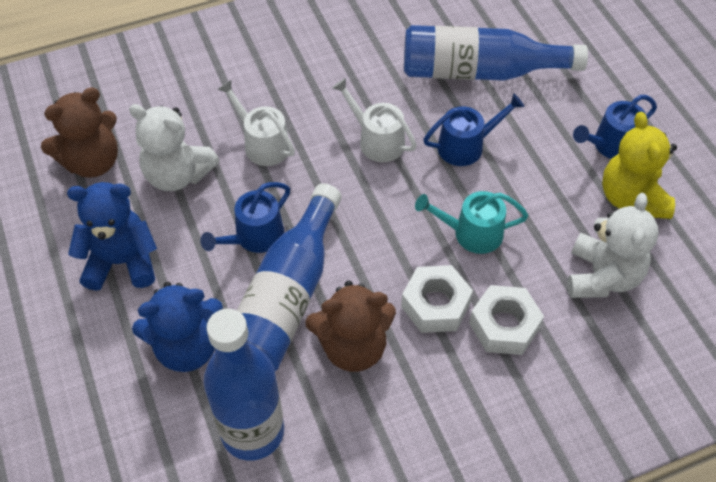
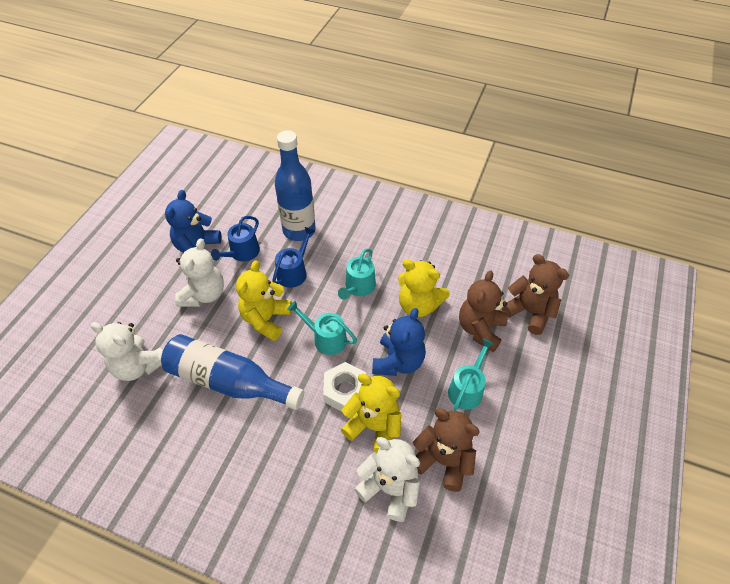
blue bottle: 3 -> 2
blue watering can: 3 -> 2
brown teddy bear: 2 -> 3
turquoise watering can: 1 -> 3
white nut: 2 -> 1
white teddy bear: 2 -> 3
white watering can: 2 -> 0
yellow teddy bear: 1 -> 3

